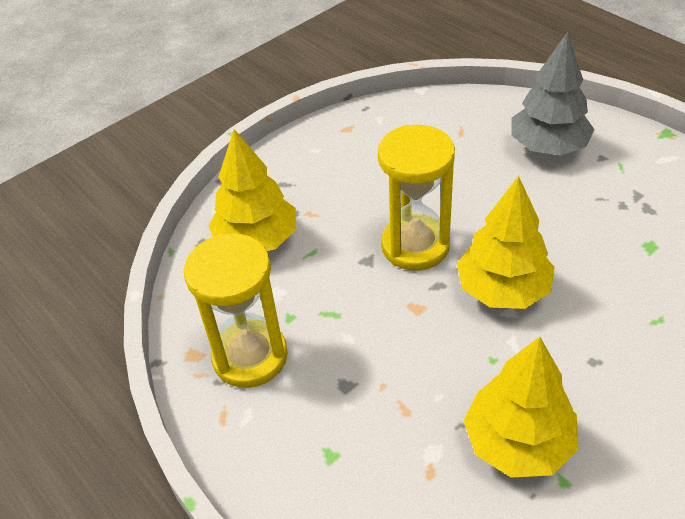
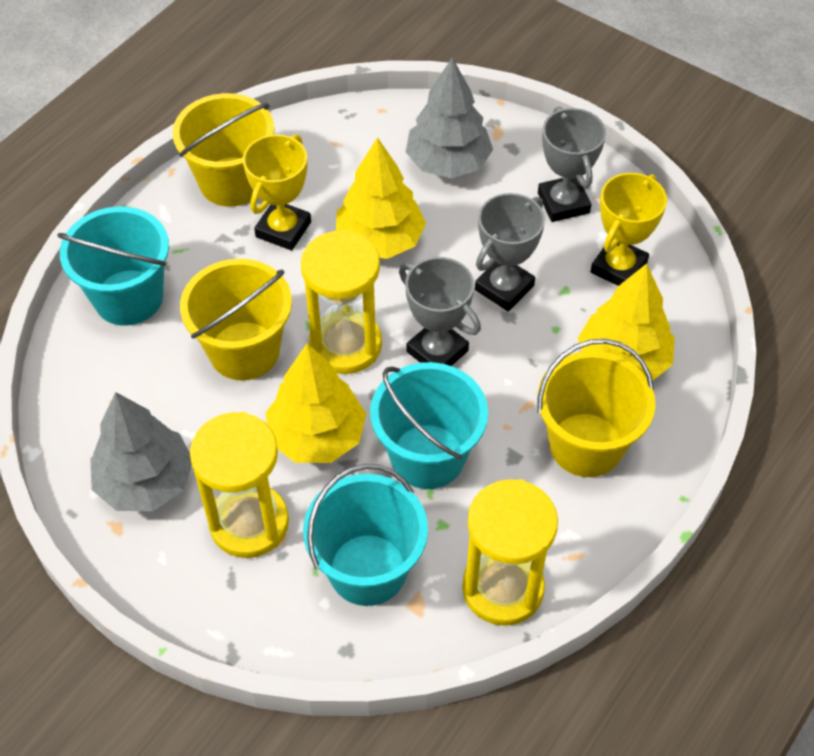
grey tree: 1 -> 2
grey trophy: 0 -> 3
turquoise bucket: 0 -> 3
yellow bucket: 0 -> 3
yellow hourglass: 2 -> 3
yellow trophy: 0 -> 2

